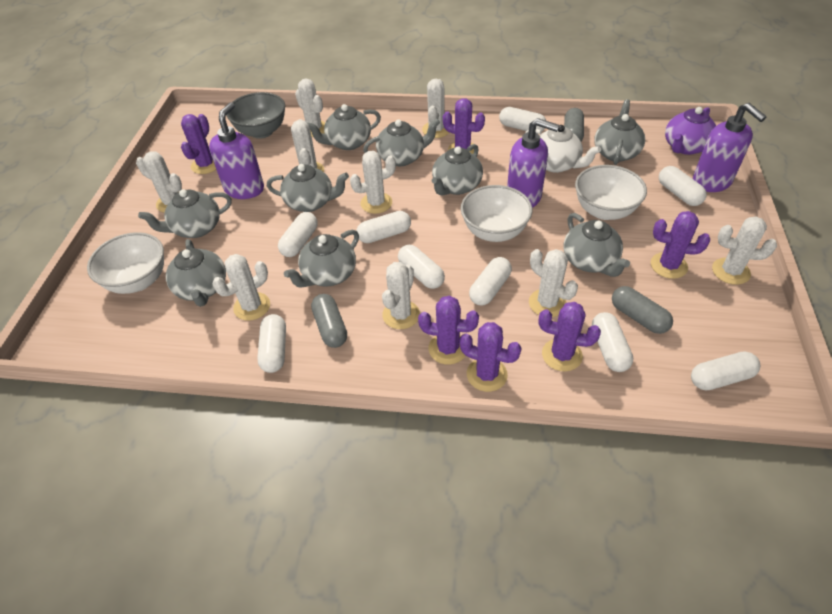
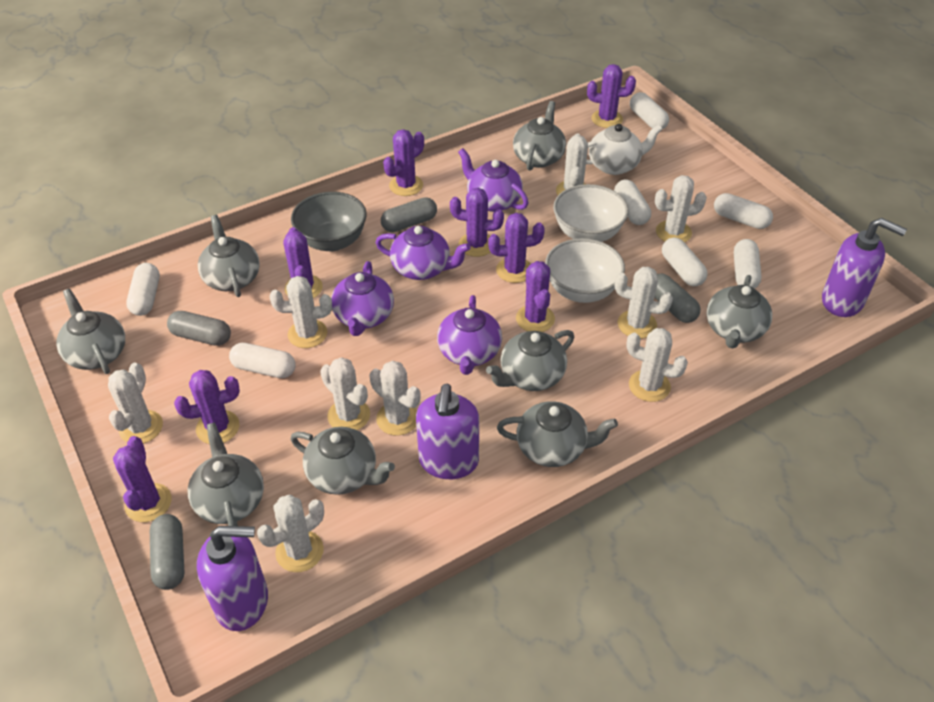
grey capsule: 3 -> 4
grey teapot: 9 -> 8
purple cactus: 6 -> 8
purple teapot: 1 -> 4
white bowl: 3 -> 2
white capsule: 9 -> 7

